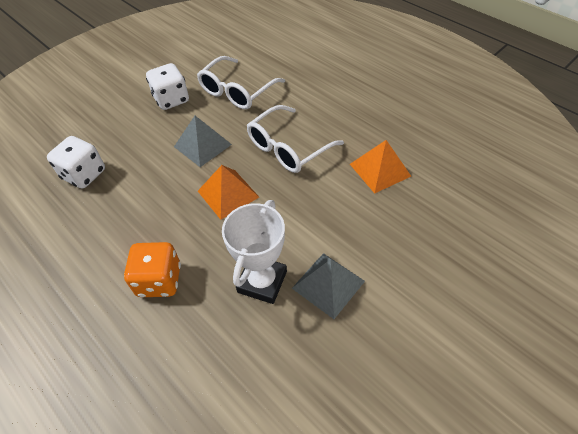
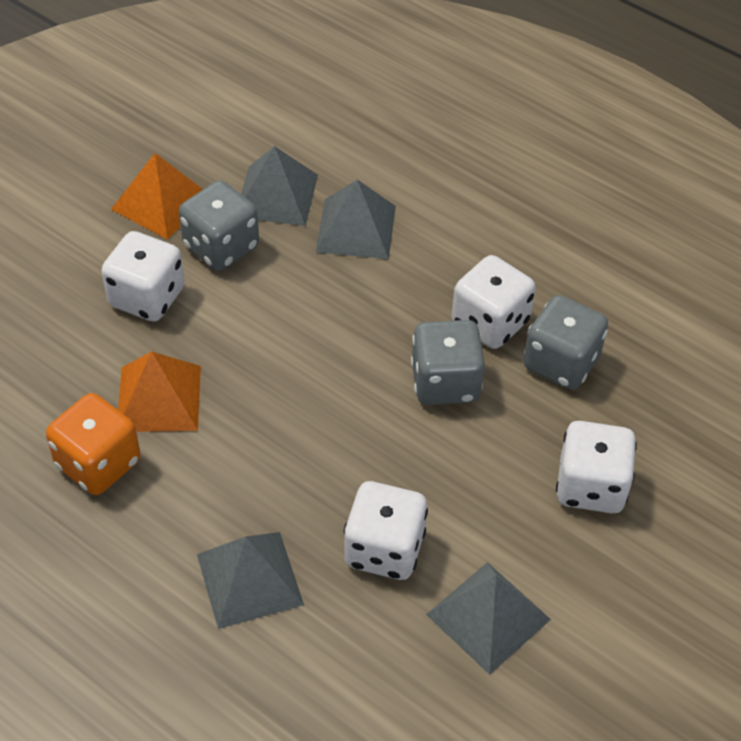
grey dice: 0 -> 3
grey pyramid: 2 -> 4
white dice: 2 -> 4
white glasses: 2 -> 0
white trophy: 1 -> 0

